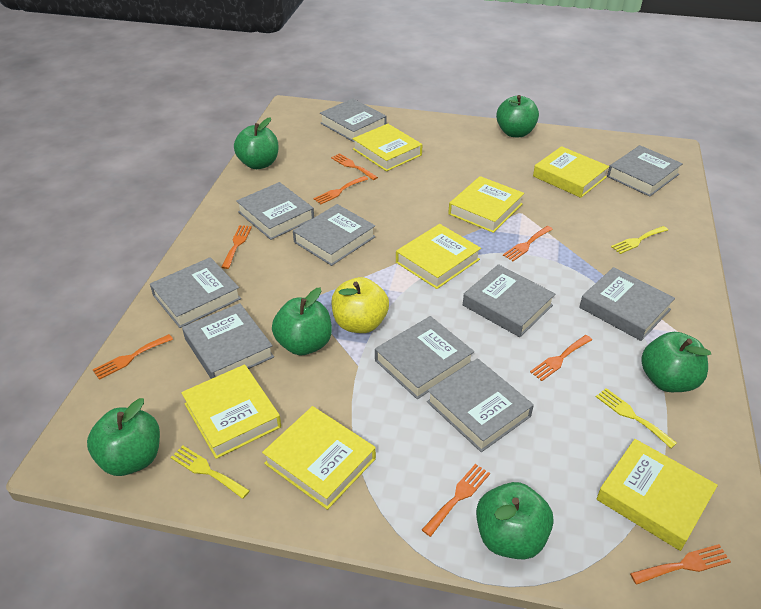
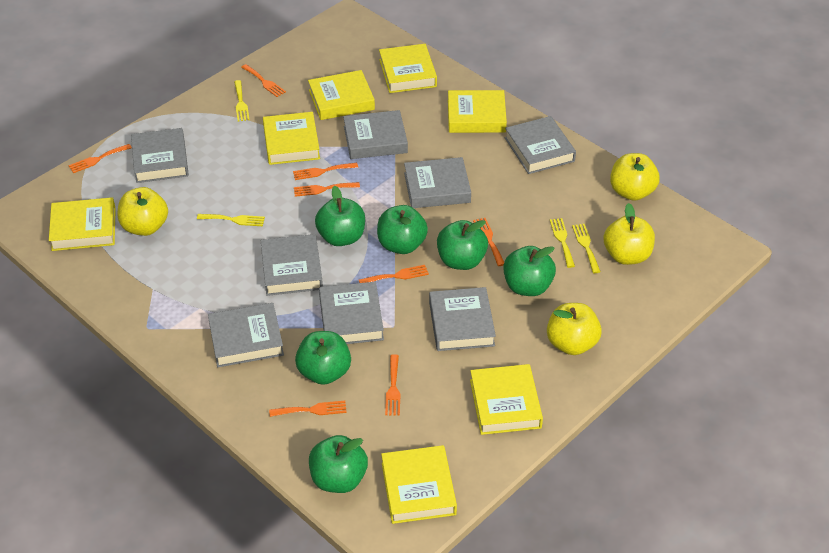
grey book: 10 -> 8
yellow apple: 1 -> 4
yellow fork: 3 -> 4

